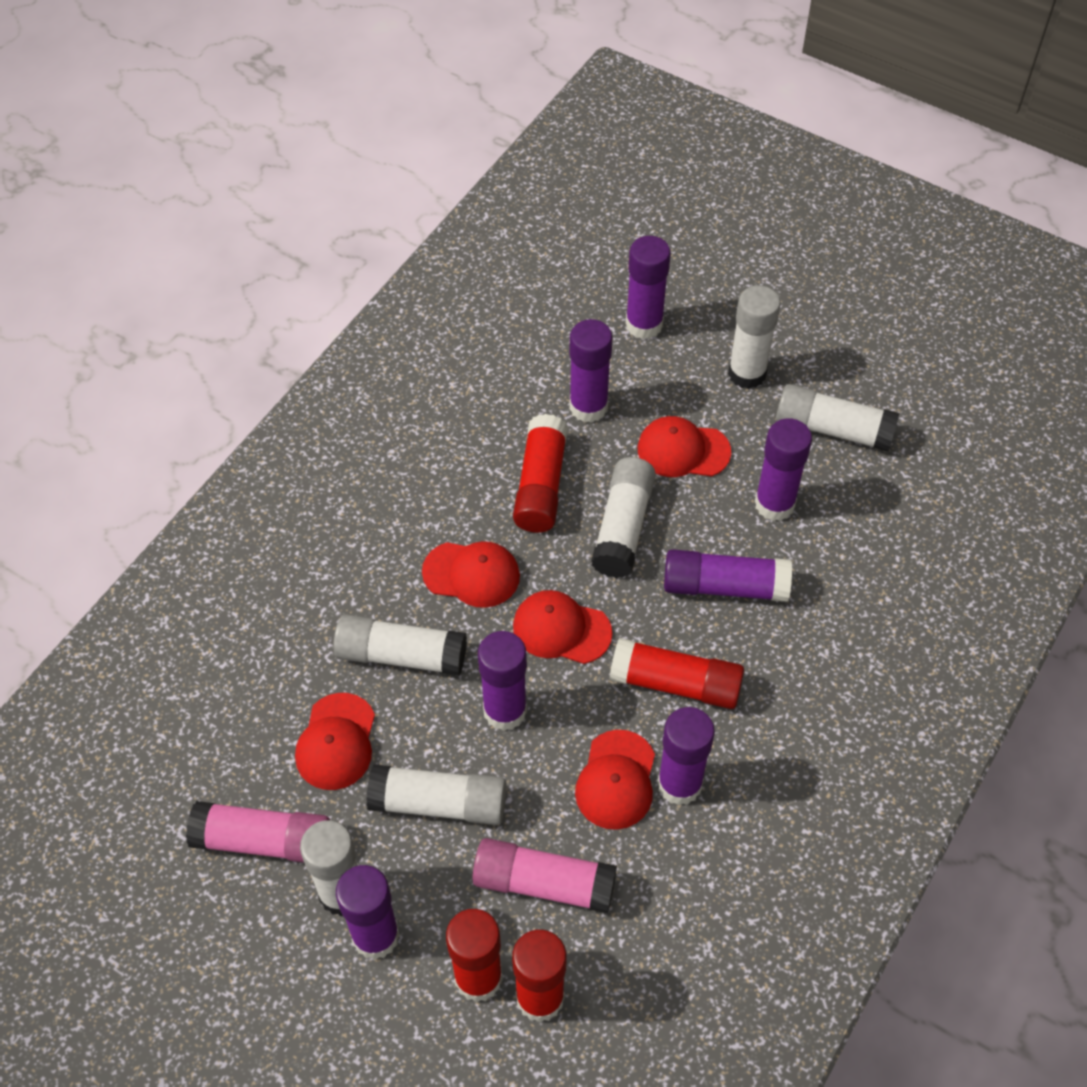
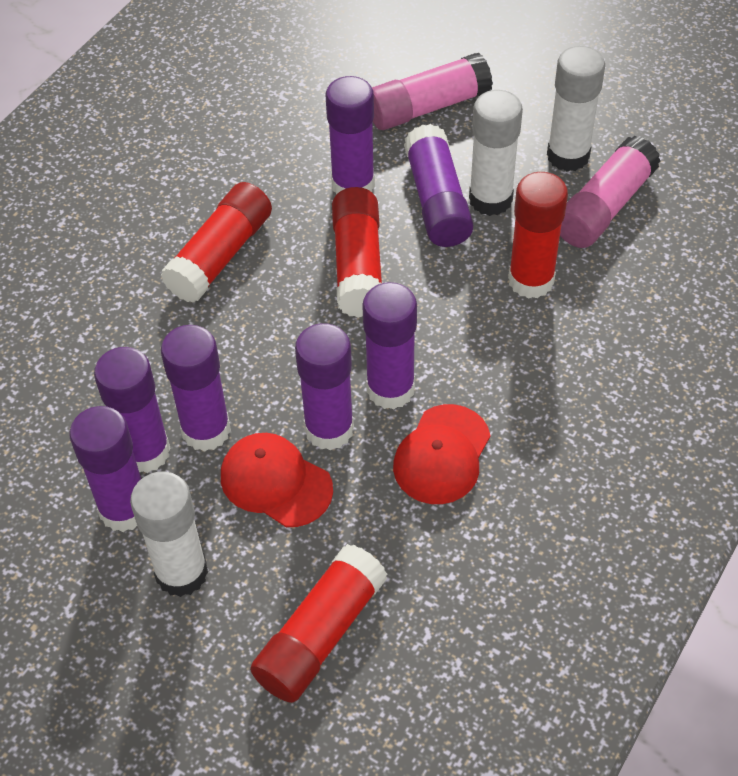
red cap: 5 -> 2
white glue stick: 6 -> 3

